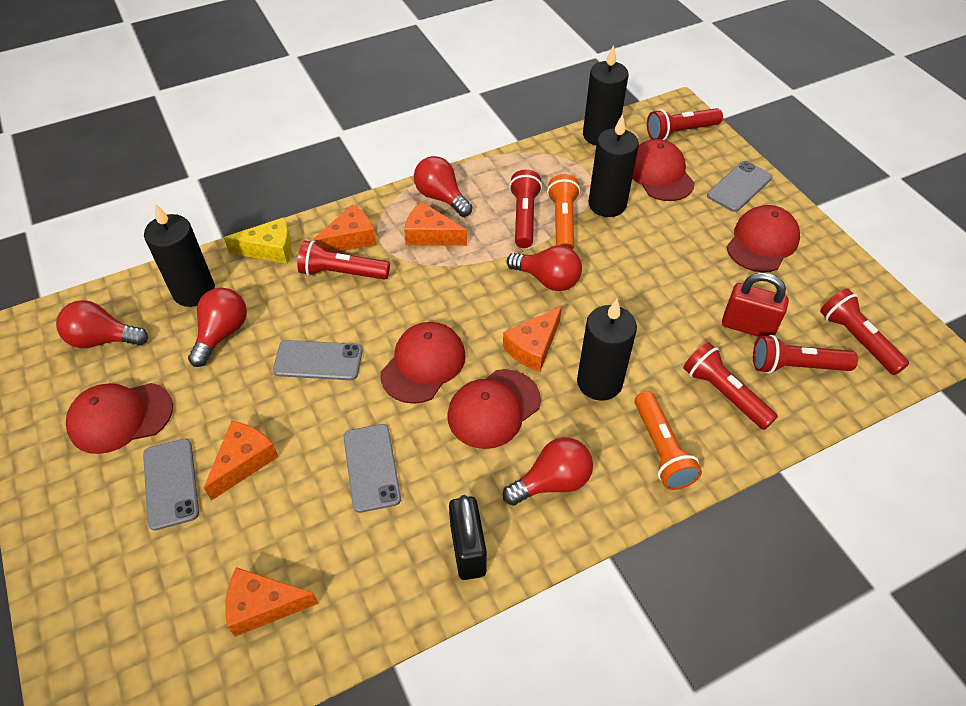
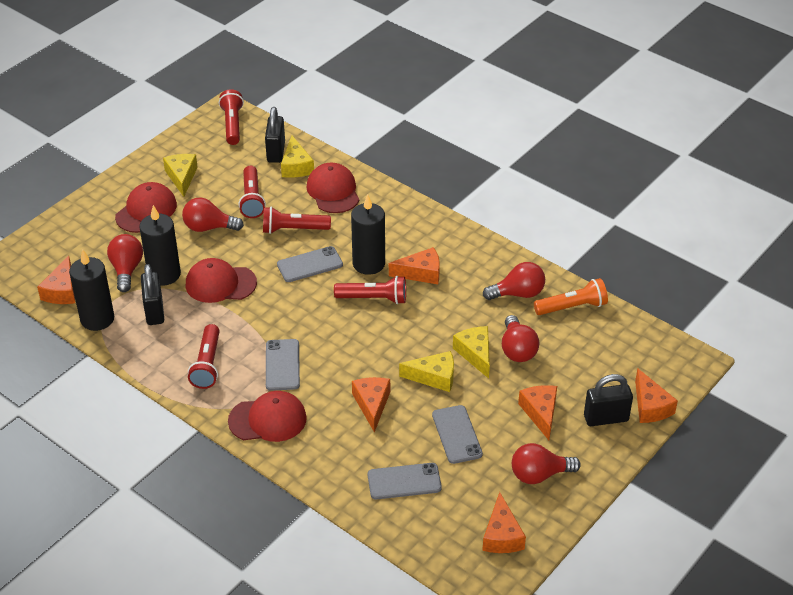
black candle: 4 -> 3
black padlock: 1 -> 3
orange cheese: 5 -> 6
orange flashlight: 2 -> 1
red cap: 5 -> 4
red flashlight: 6 -> 5
red padlock: 1 -> 0
yellow cheese: 1 -> 4

